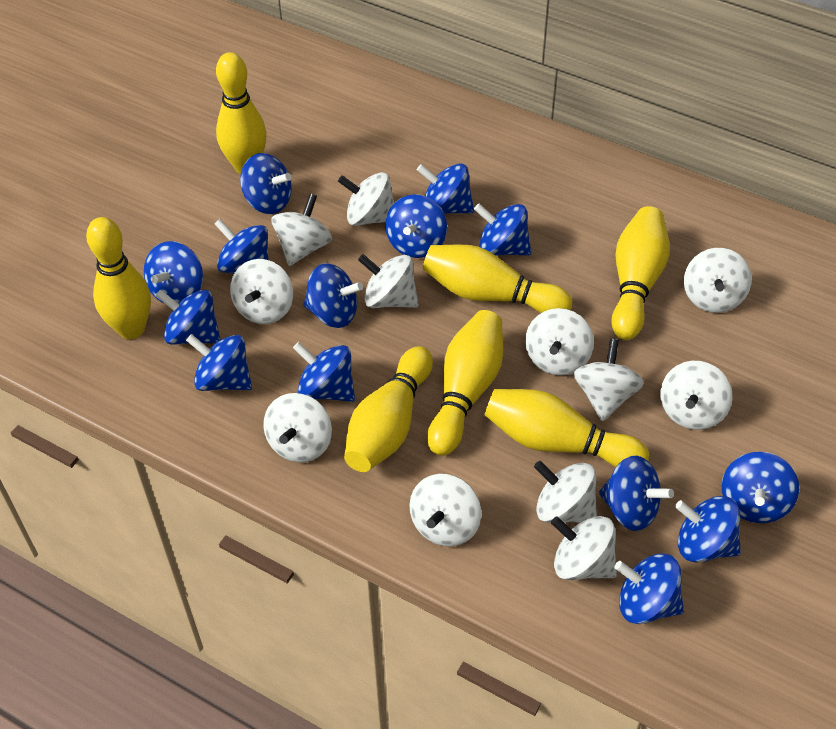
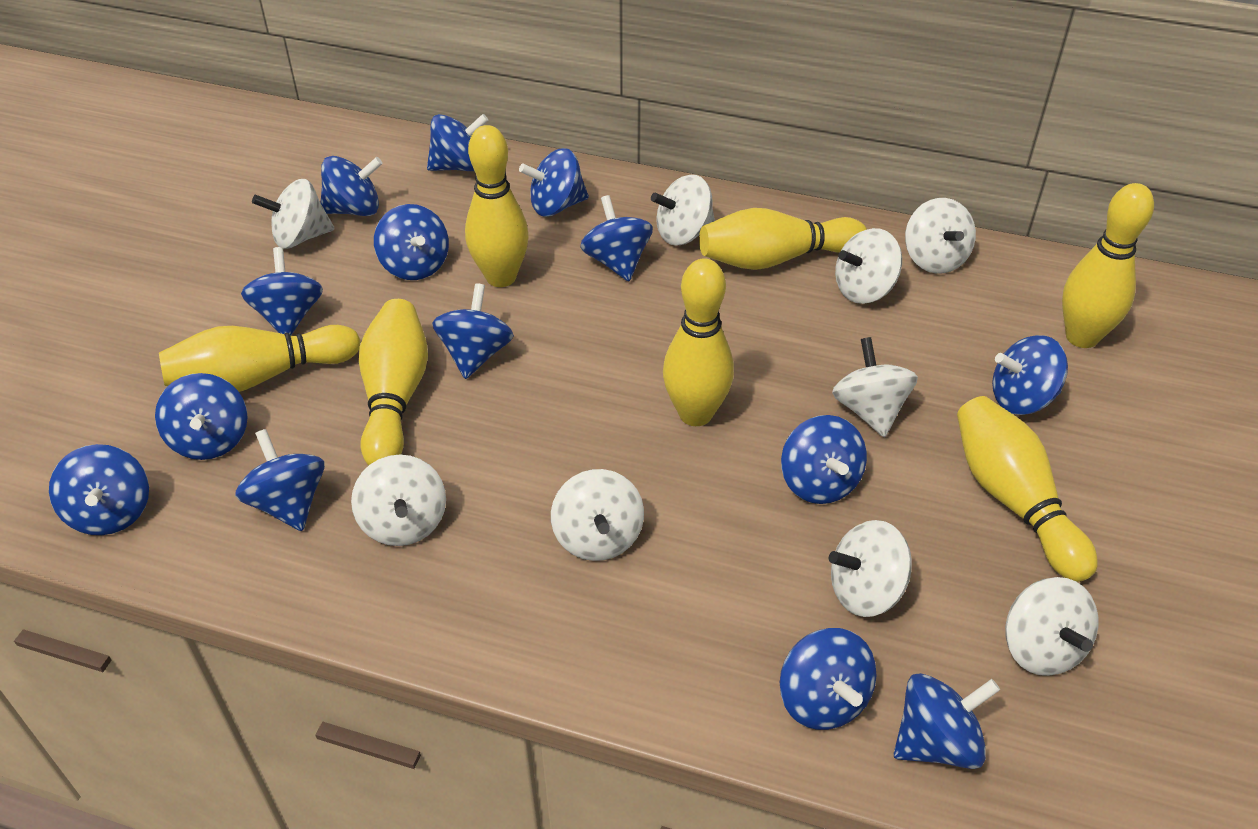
white spinning top: 12 -> 9

